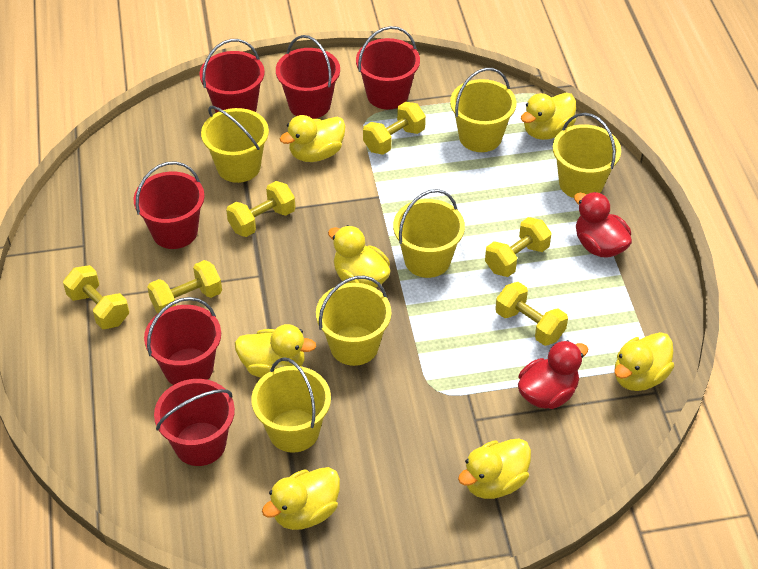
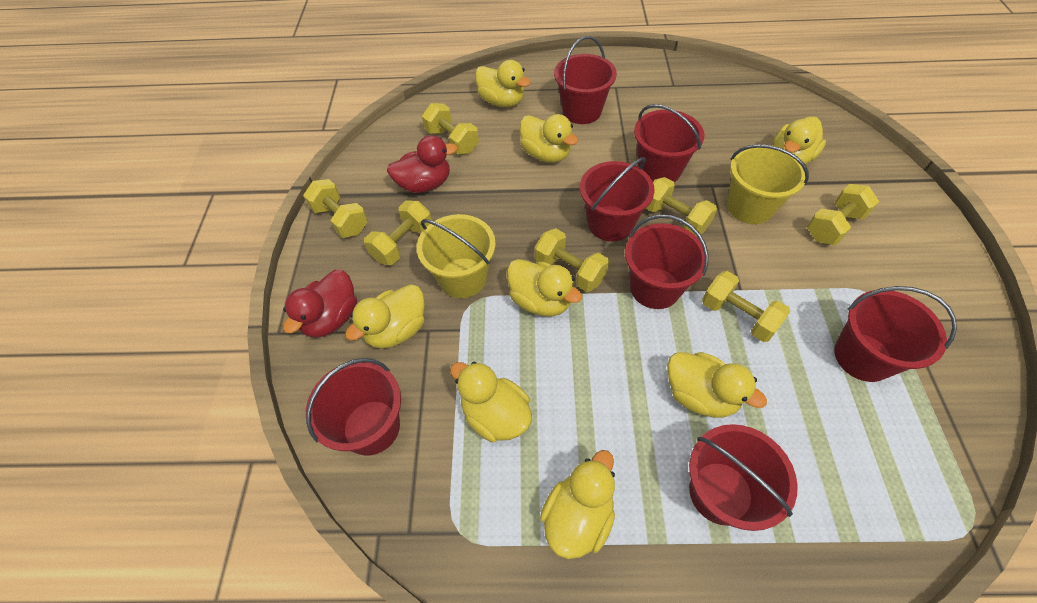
red bucket: 6 -> 7
yellow bucket: 6 -> 2
yellow duck: 7 -> 8
yellow dumbbell: 6 -> 7

